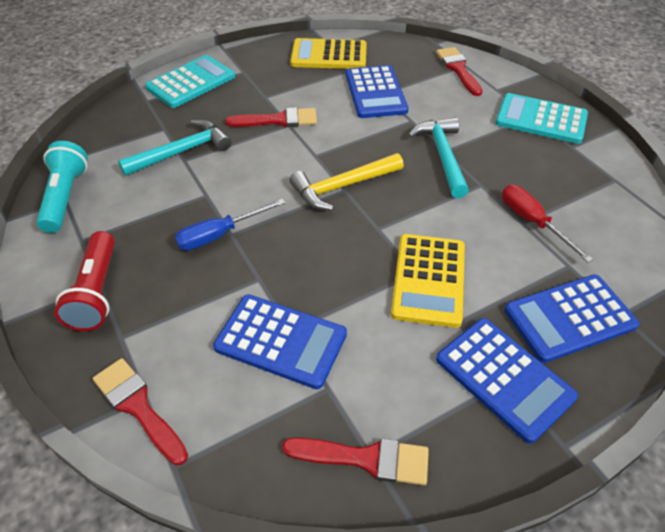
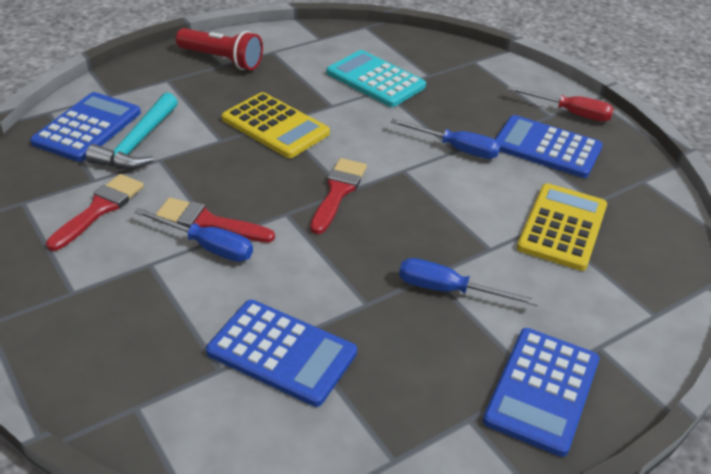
blue screwdriver: 1 -> 3
red brush: 4 -> 3
turquoise calculator: 2 -> 1
turquoise flashlight: 1 -> 0
turquoise hammer: 2 -> 1
yellow hammer: 1 -> 0

